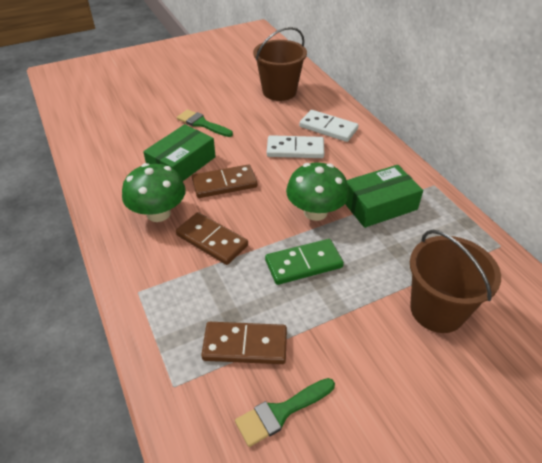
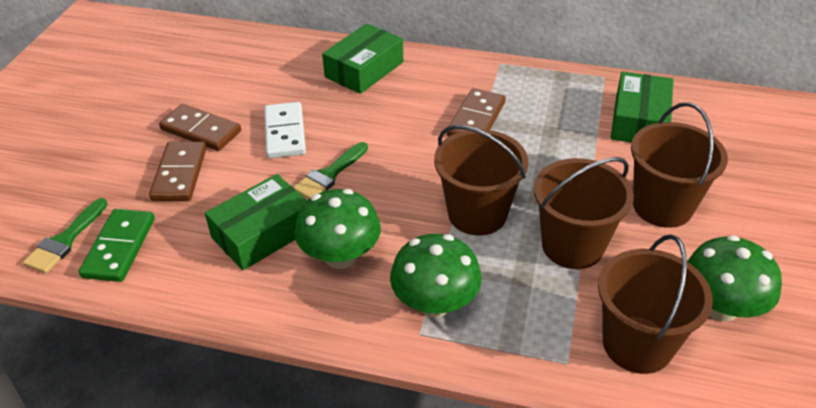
brown bucket: 2 -> 4
green box: 2 -> 3
green mushroom: 2 -> 3
white domino: 2 -> 1

